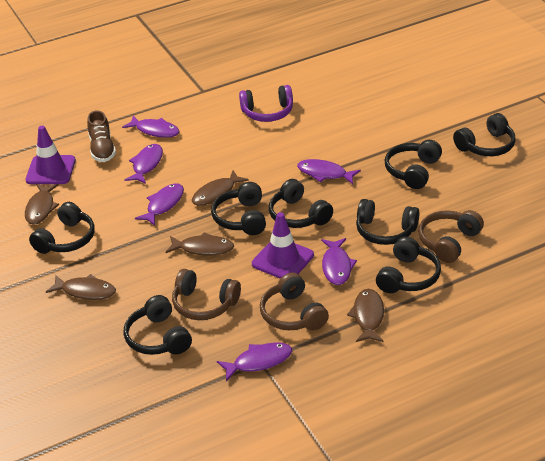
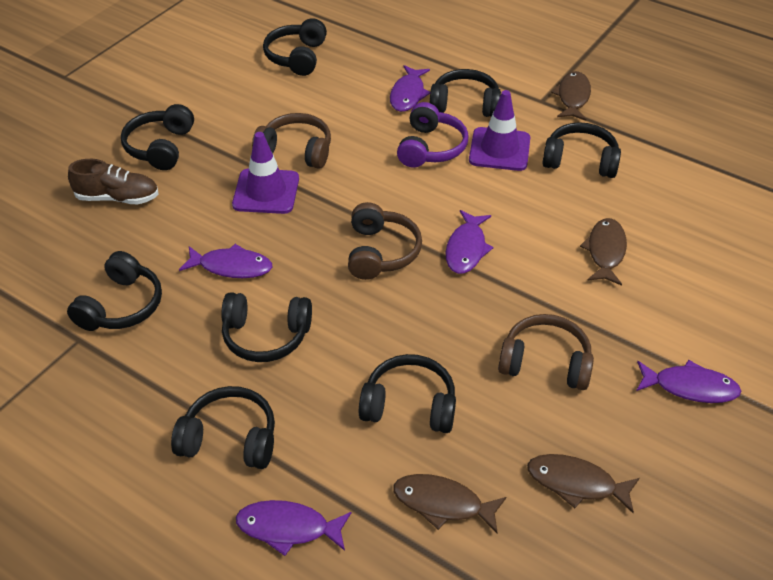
brown fish: 5 -> 4
purple fish: 6 -> 5

